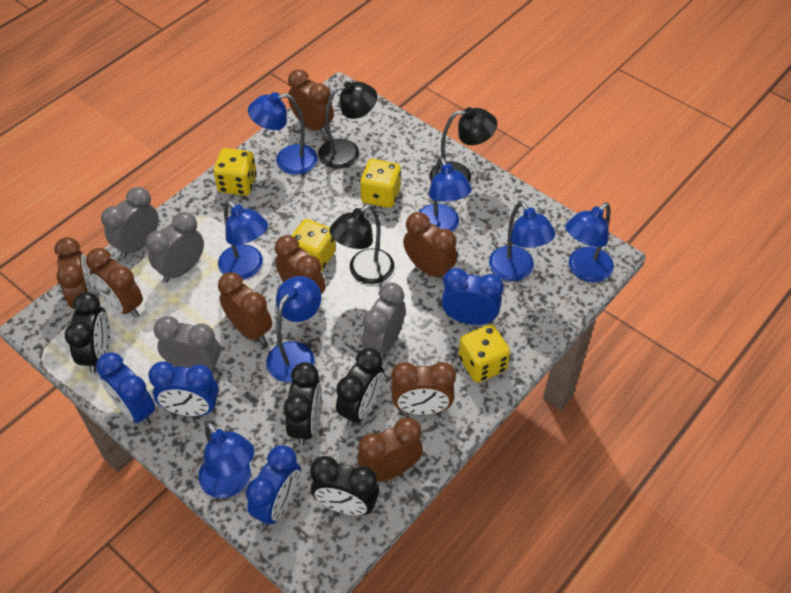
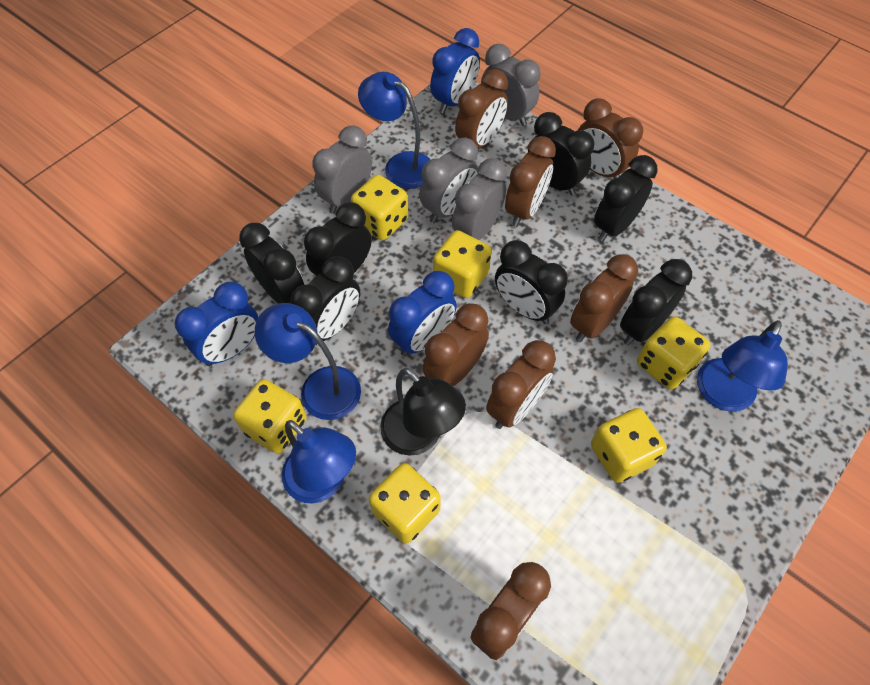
black clock: 4 -> 7
black lamp: 3 -> 1
blue clock: 4 -> 3
blue lamp: 7 -> 4
brown clock: 8 -> 7
yellow dice: 4 -> 6

